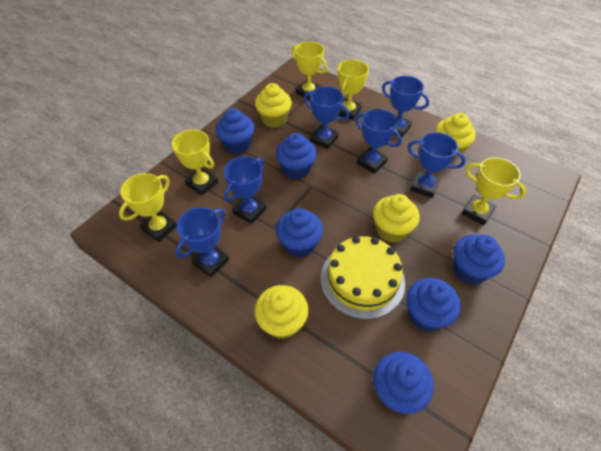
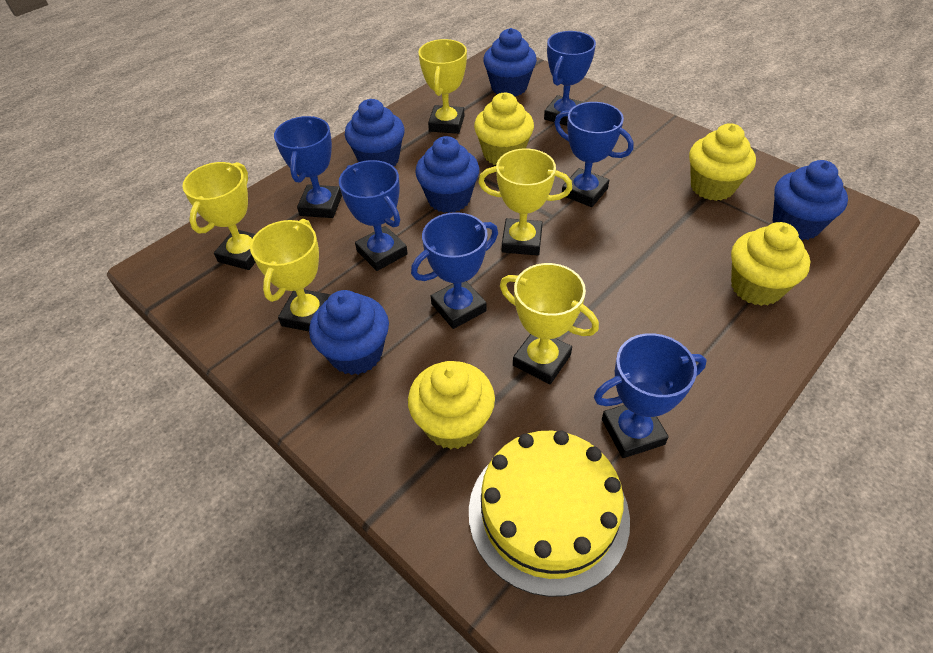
blue cupcake: 6 -> 5

